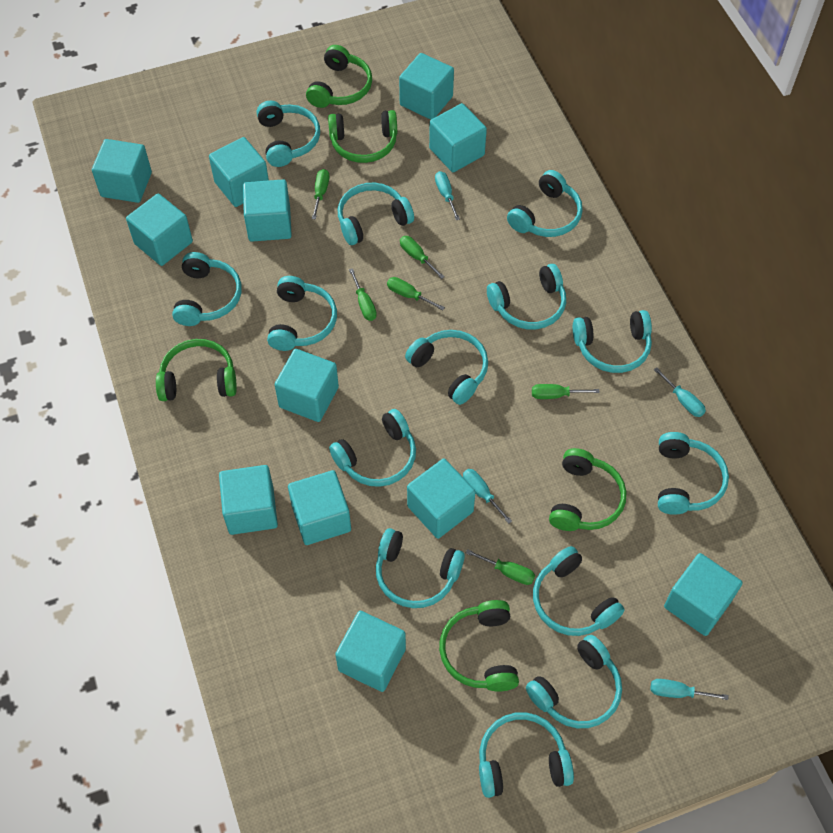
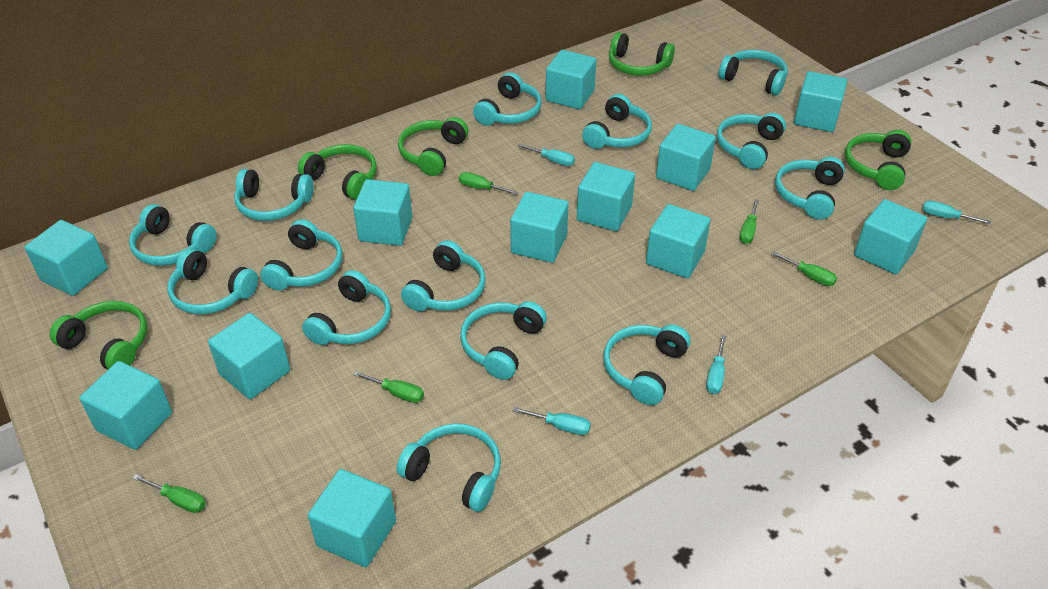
green screwdriver: 6 -> 5

